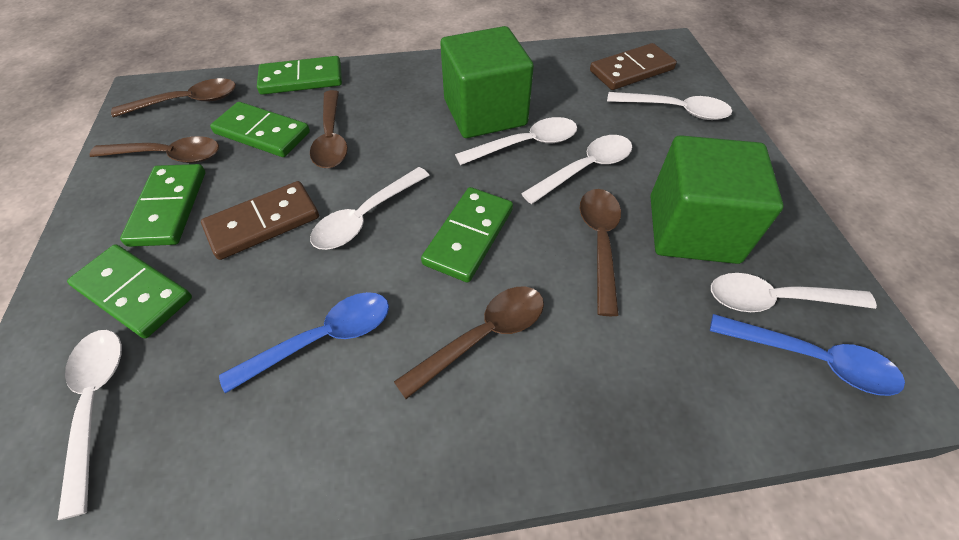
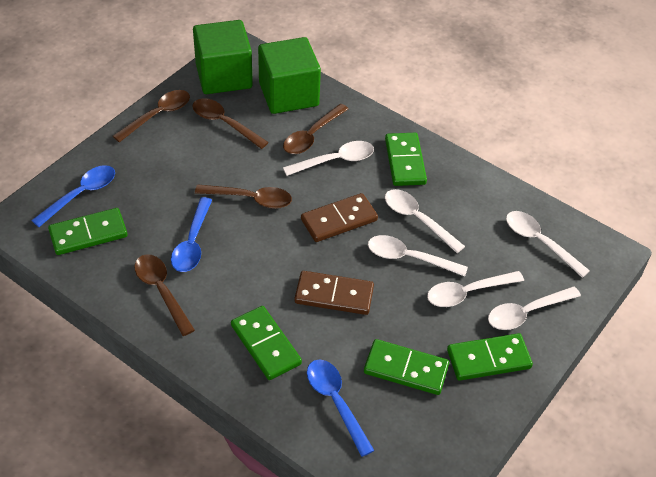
blue spoon: 2 -> 3

